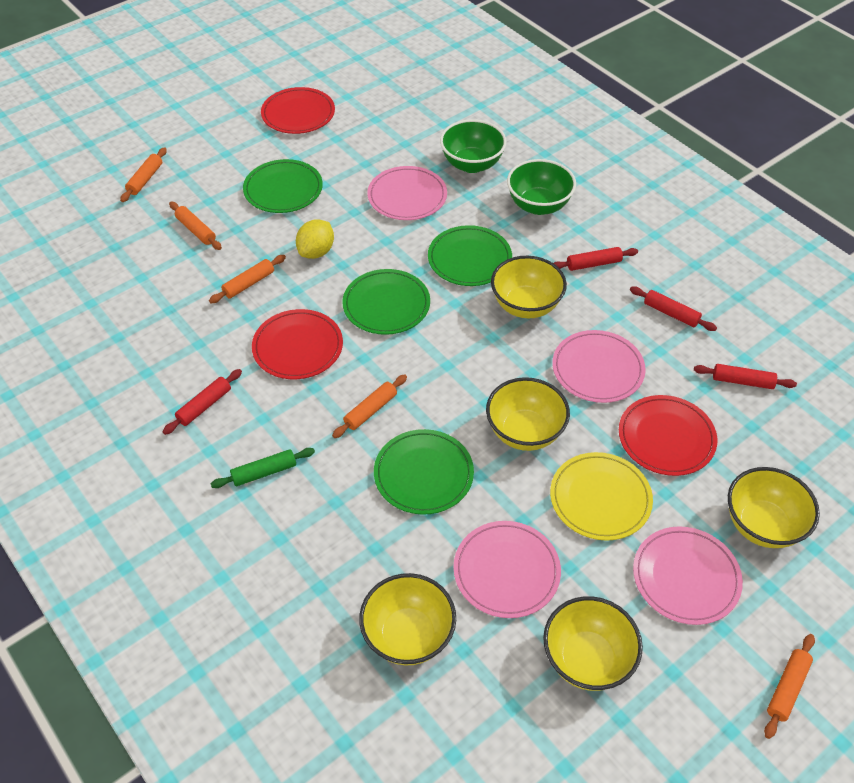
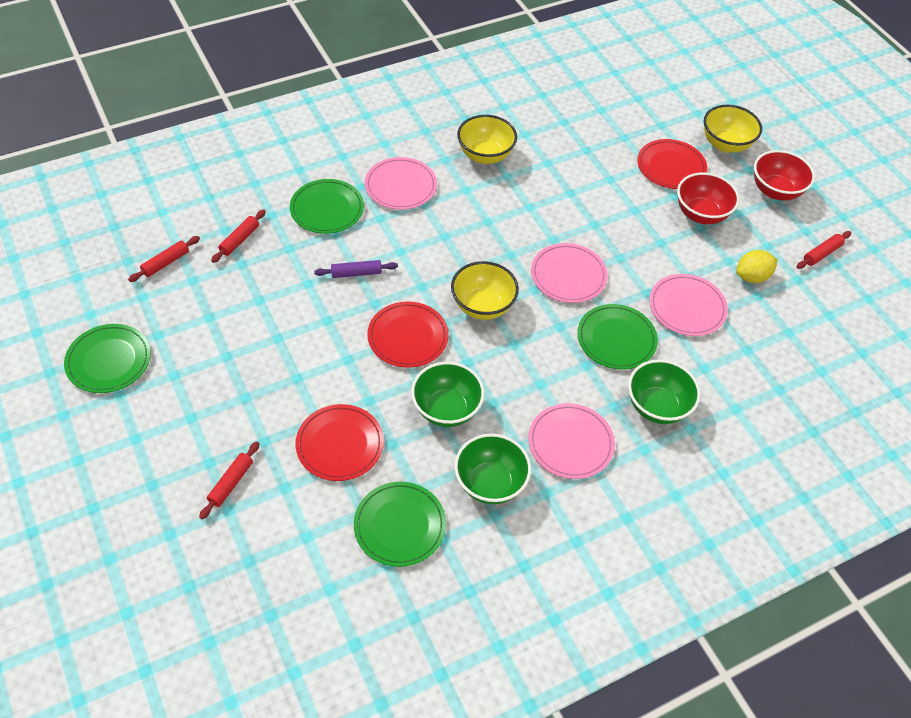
green bowl: 2 -> 3
green rolling pin: 1 -> 0
orange rolling pin: 5 -> 0
purple rolling pin: 0 -> 1
red bowl: 0 -> 2
yellow bowl: 5 -> 3
yellow plate: 1 -> 0

